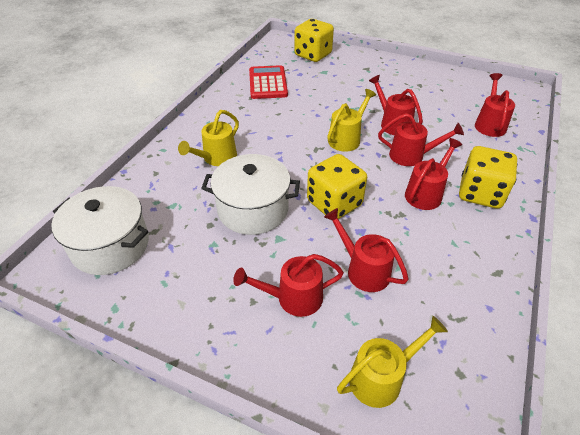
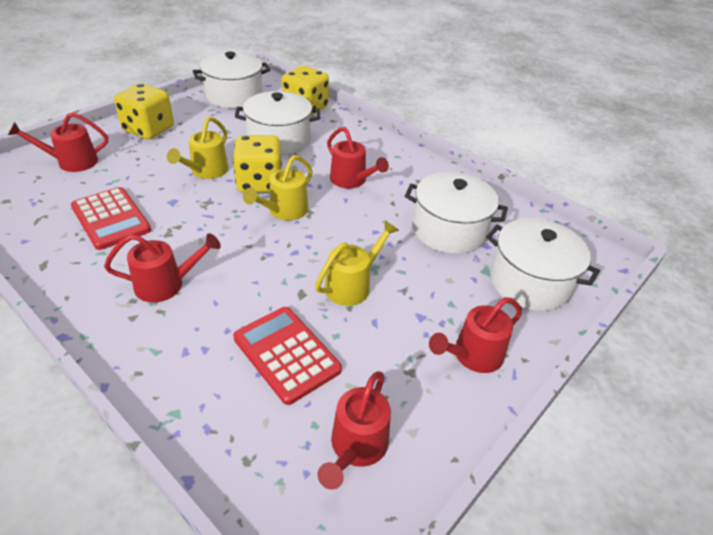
red calculator: 1 -> 2
red watering can: 6 -> 5
white pot: 2 -> 4

